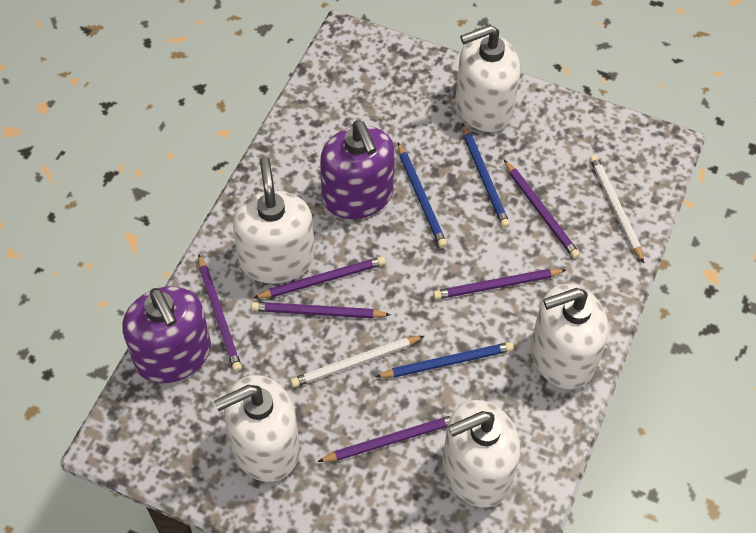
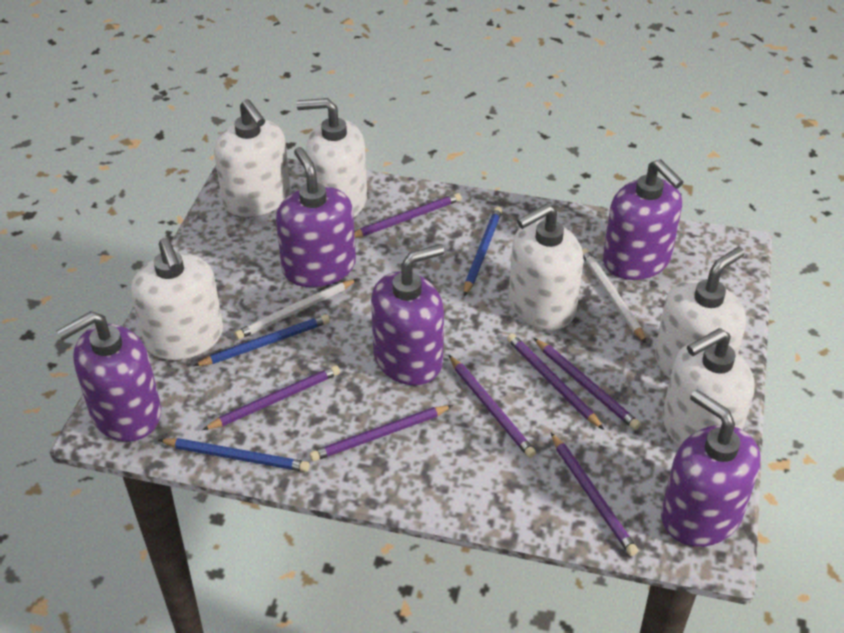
purple pencil: 6 -> 7
purple soap dispenser: 2 -> 5
white soap dispenser: 5 -> 6

